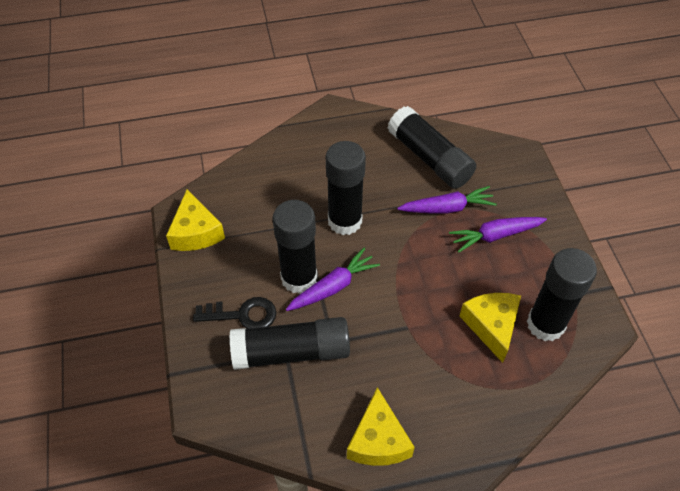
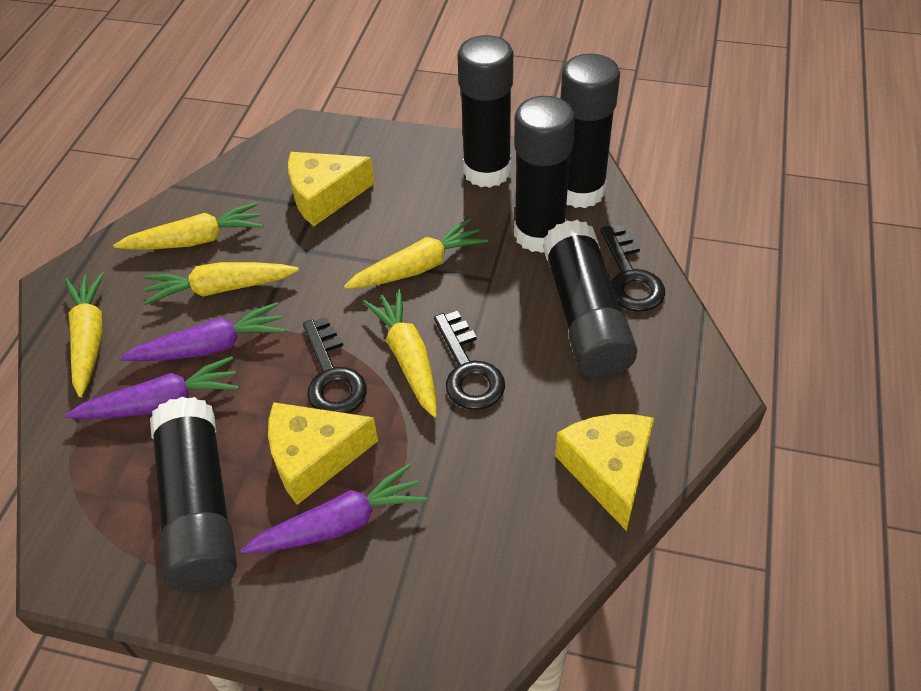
black key: 1 -> 3
yellow carrot: 0 -> 5

